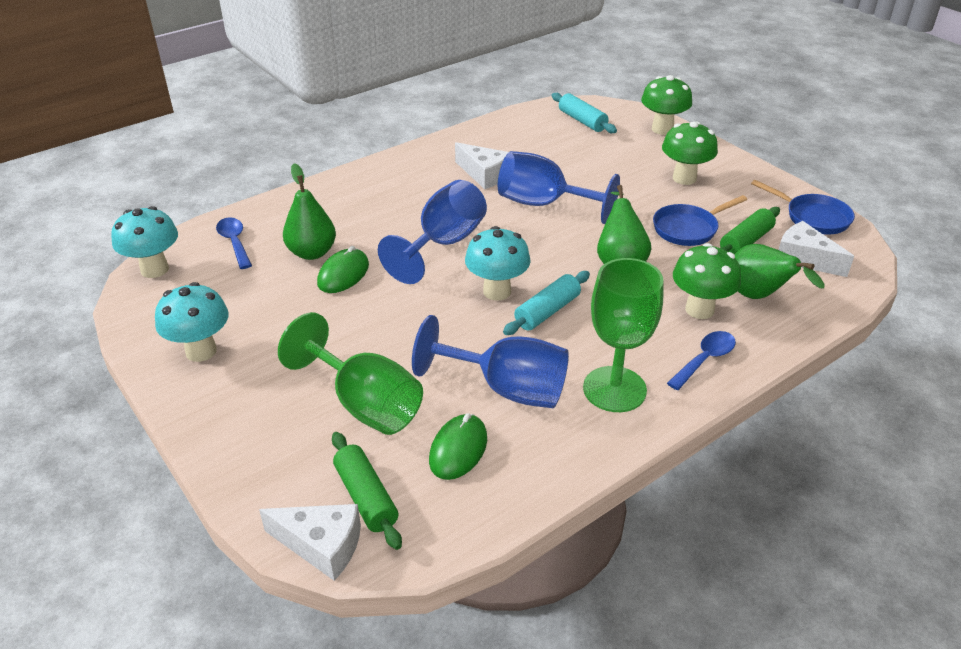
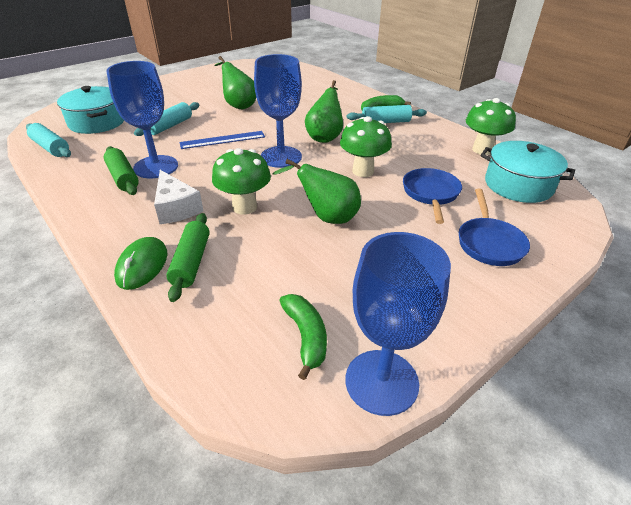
blue ruler: 0 -> 1
blue spoon: 2 -> 0
green banana: 0 -> 2
green goblet: 2 -> 0
green mouse: 2 -> 1
turquoise mushroom: 3 -> 0
turquoise pot: 0 -> 2
turquoise rolling pin: 2 -> 3
white cheese: 3 -> 1

